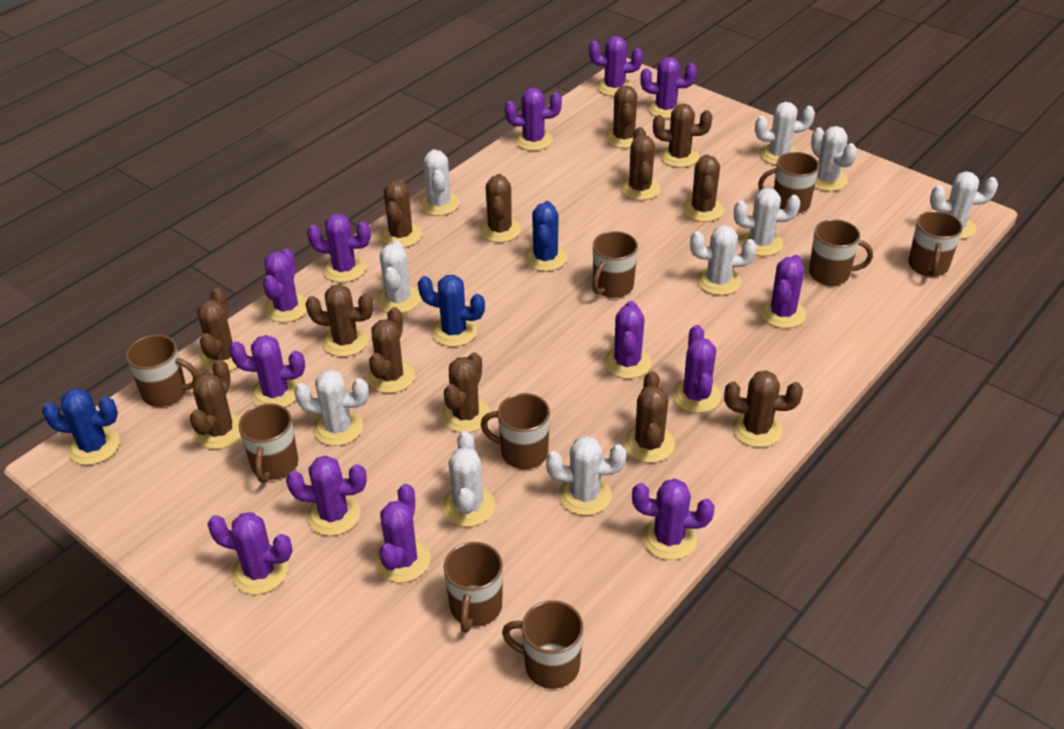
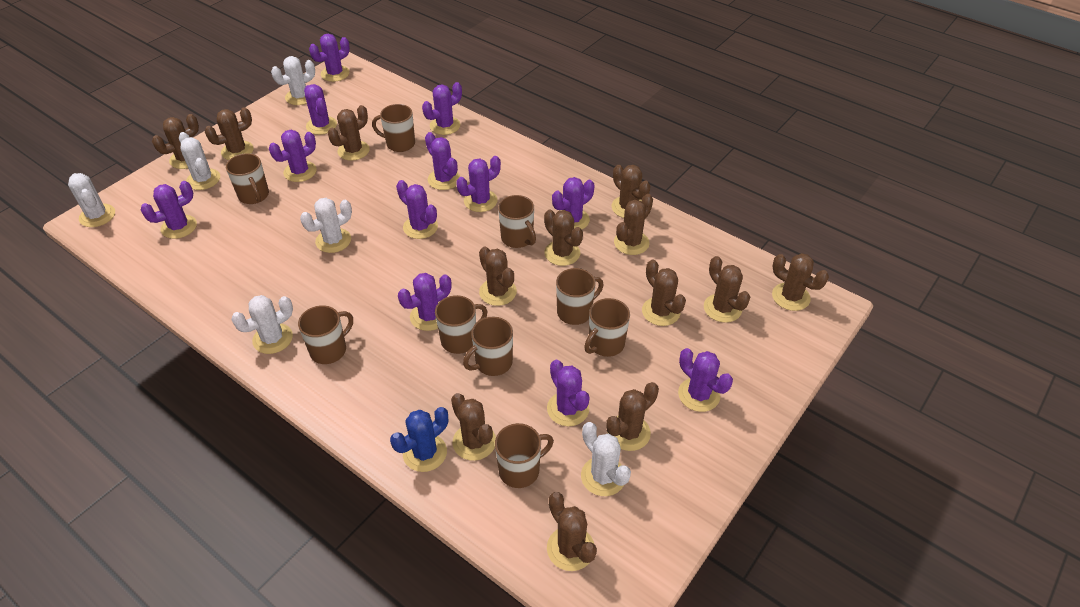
blue cactus: 3 -> 1
purple cactus: 13 -> 12
white cactus: 10 -> 6

